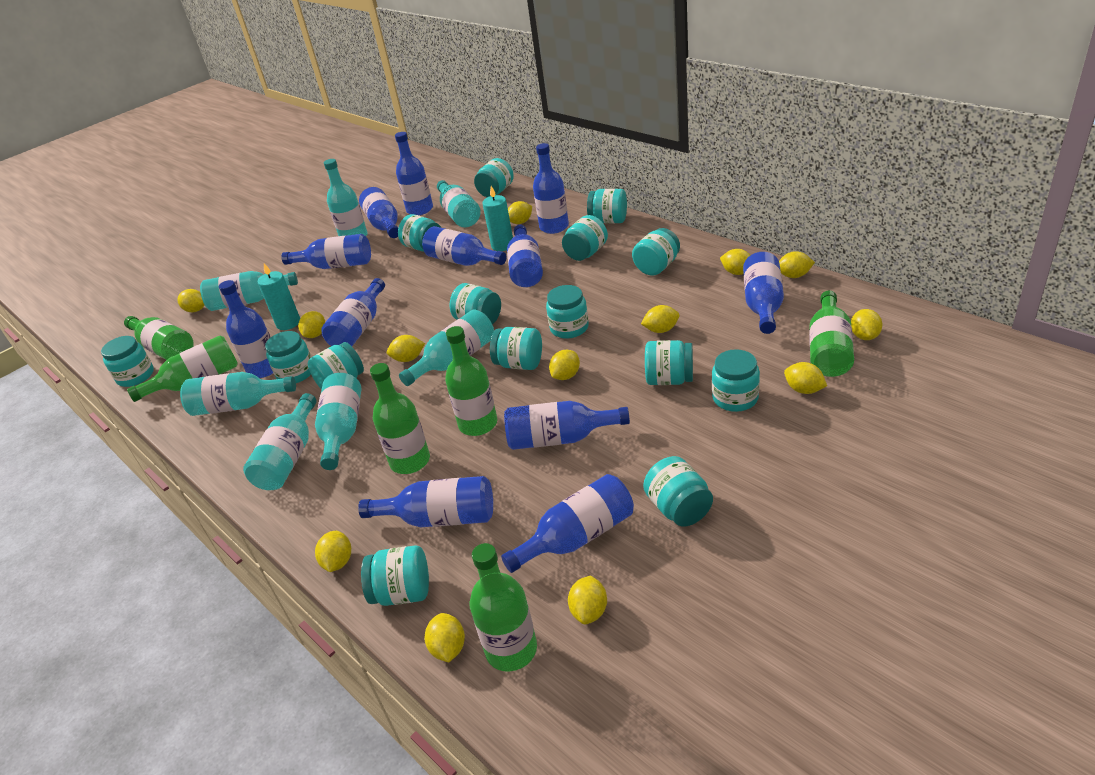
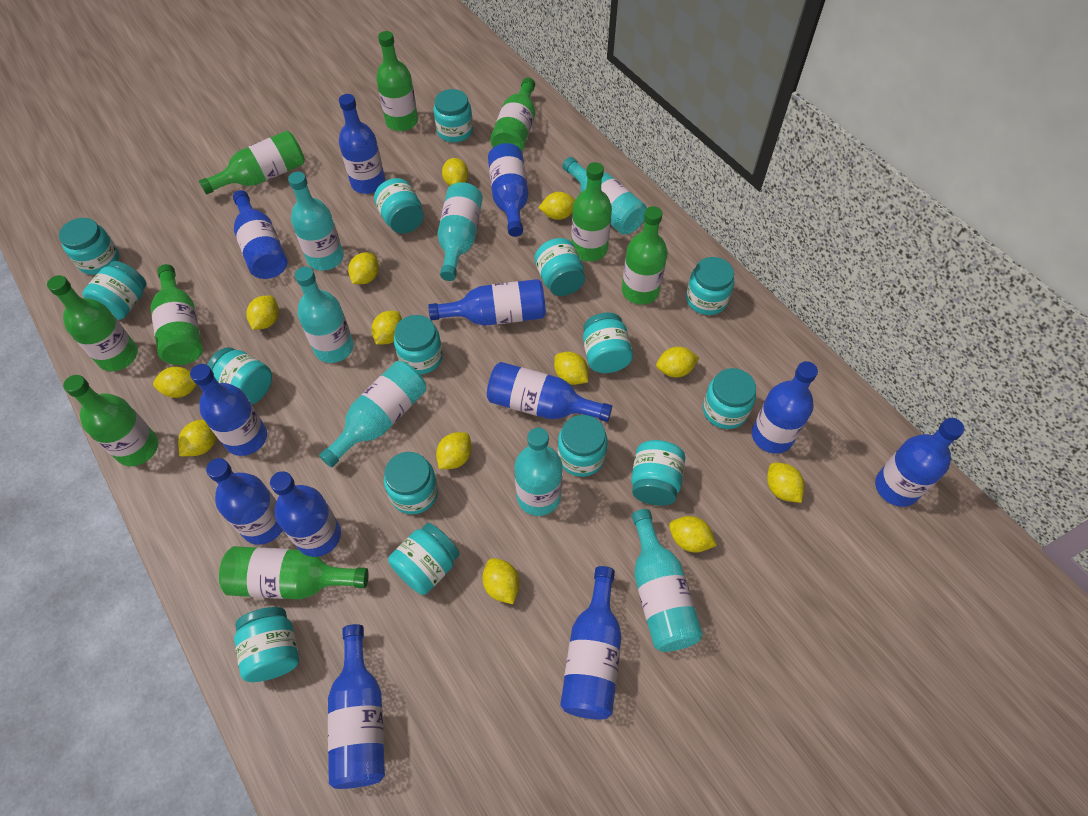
green bottle: 6 -> 9
turquoise candle: 2 -> 0

